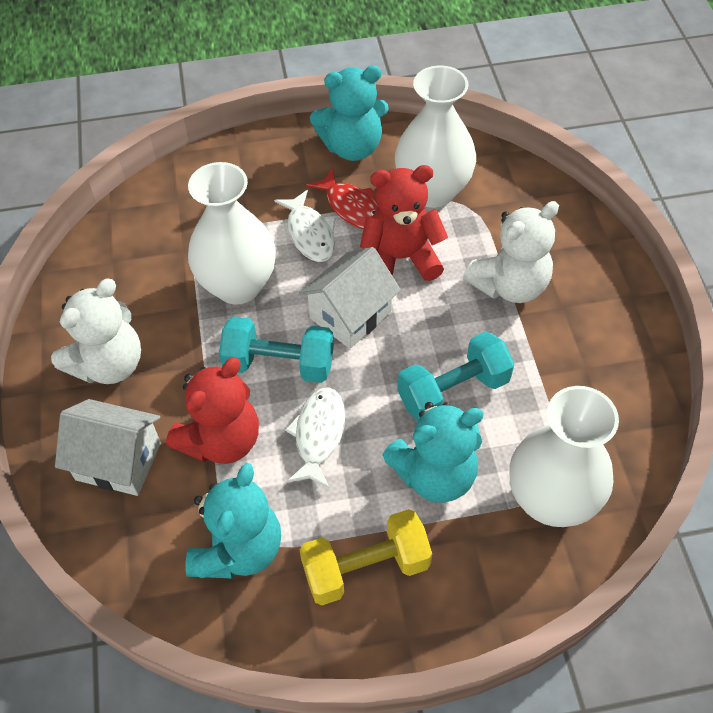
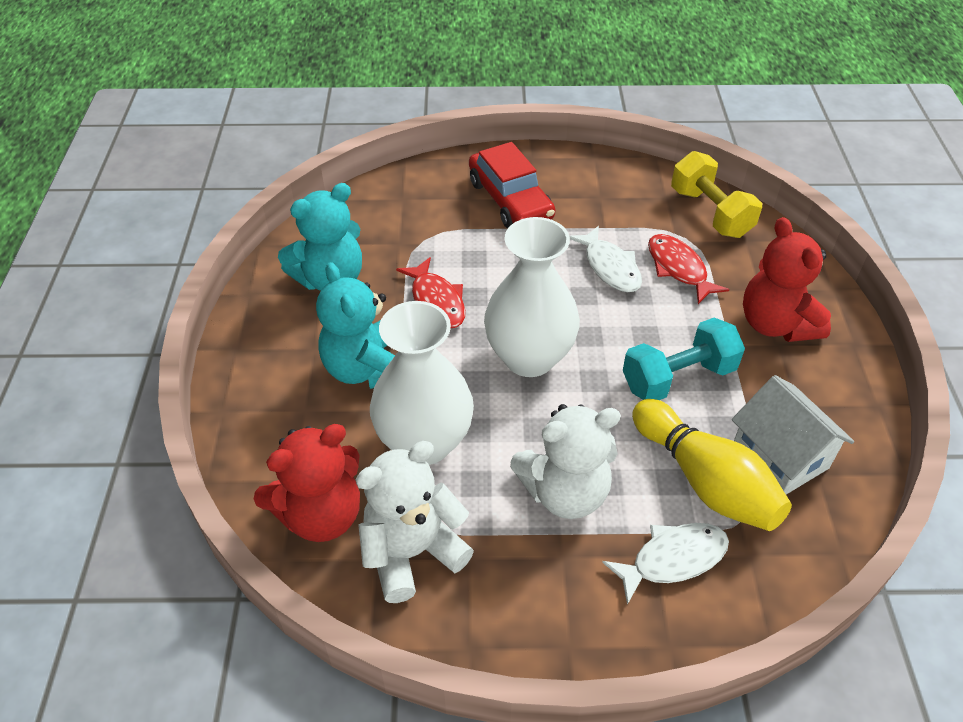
red car: 0 -> 1
red fish: 1 -> 2
turquoise dumbbell: 2 -> 1
turquoise teddy bear: 3 -> 2
white house: 2 -> 1
white vase: 3 -> 2
yellow bowling pin: 0 -> 1

